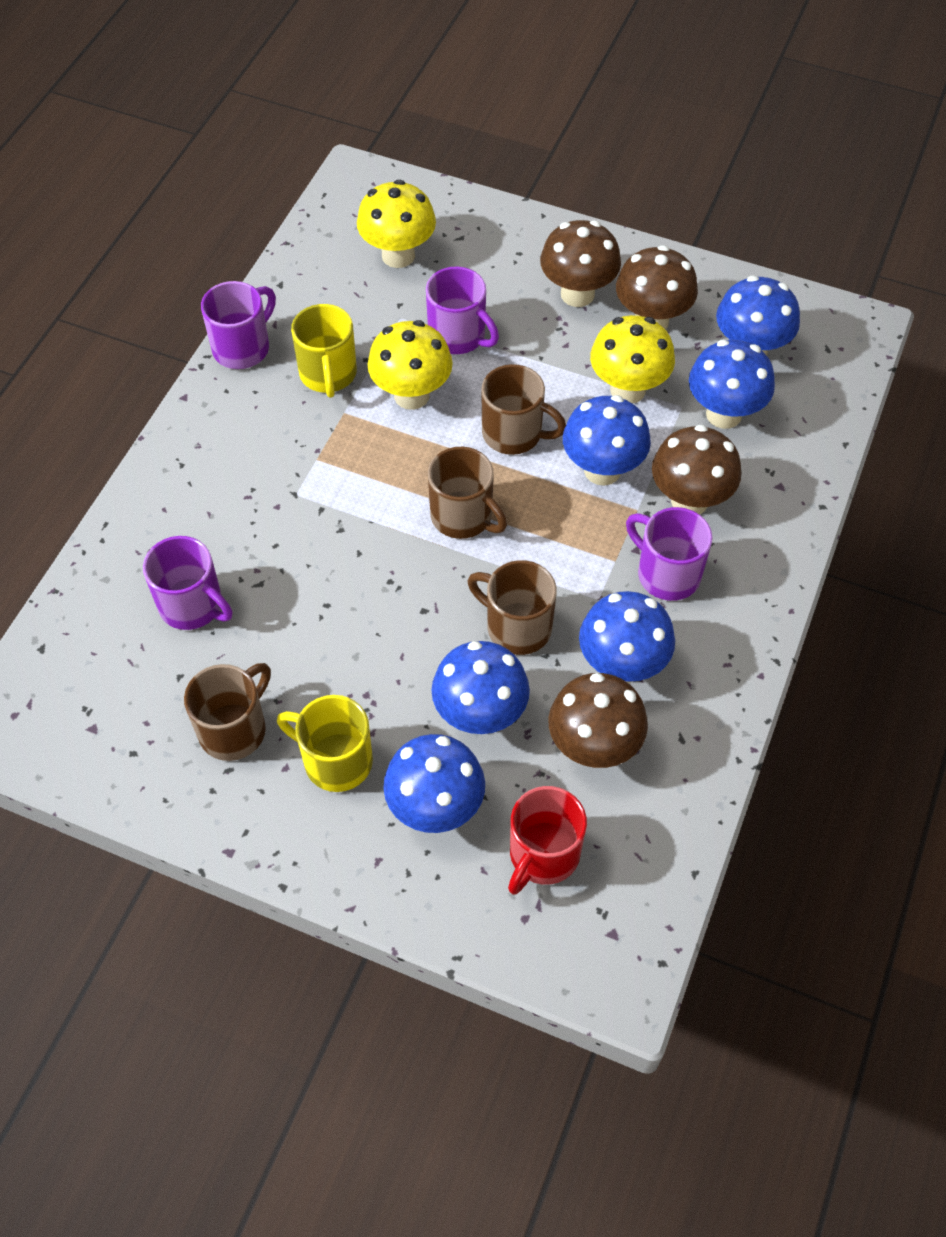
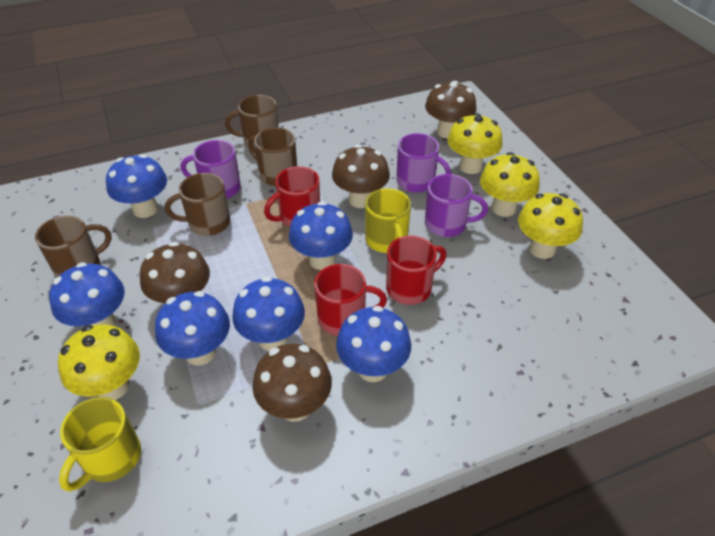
purple mug: 4 -> 3
red mug: 1 -> 3
yellow mushroom: 3 -> 4

